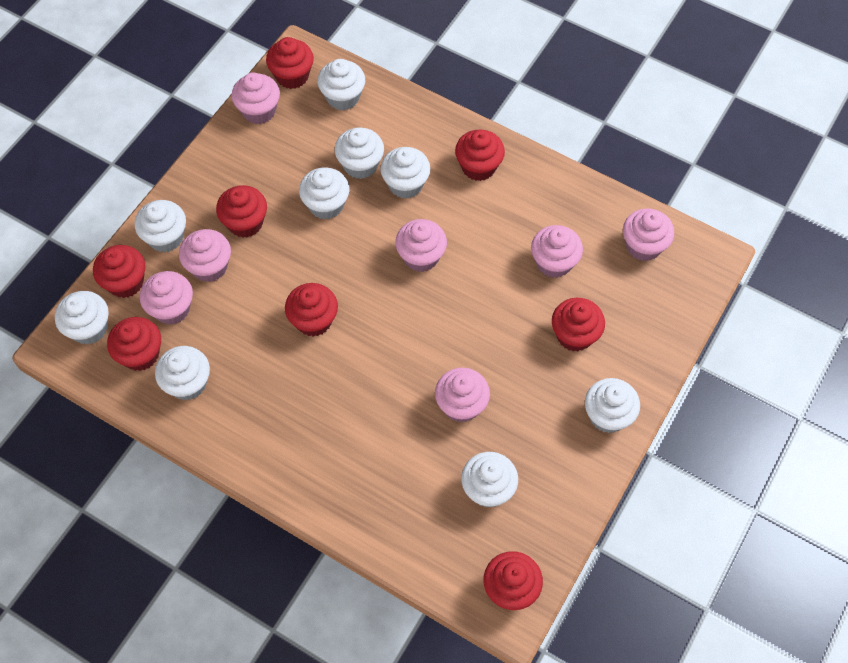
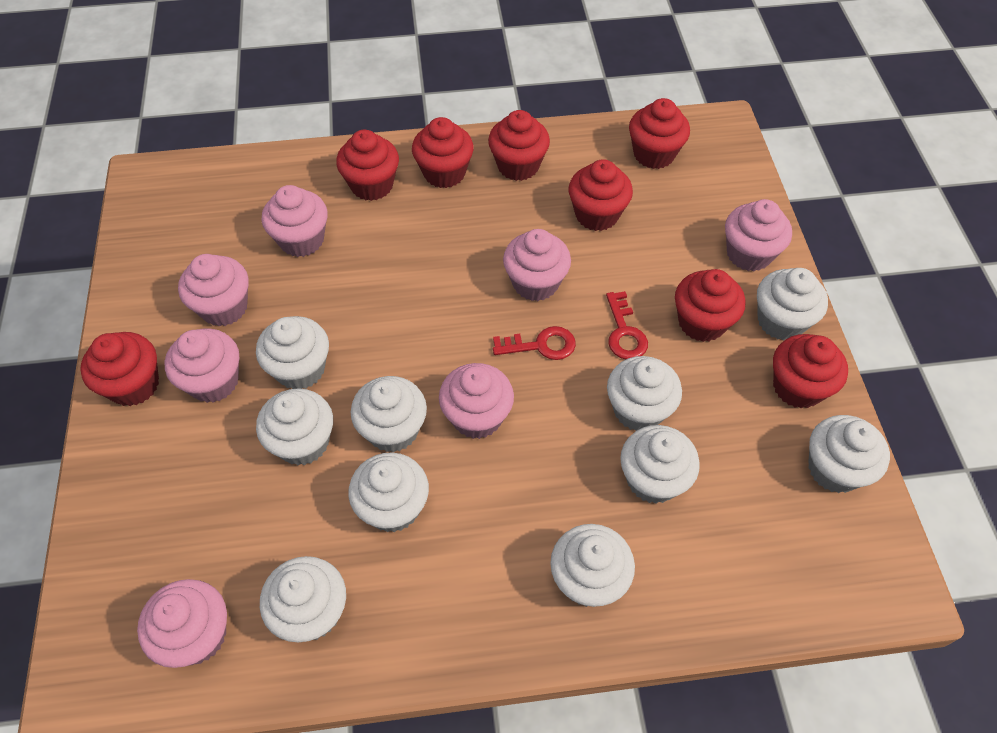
red key: 0 -> 2
white cupcake: 9 -> 10

